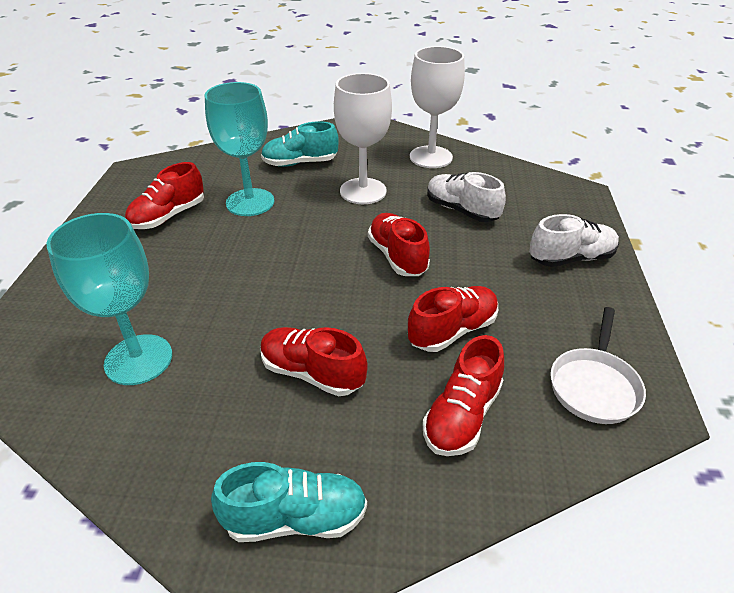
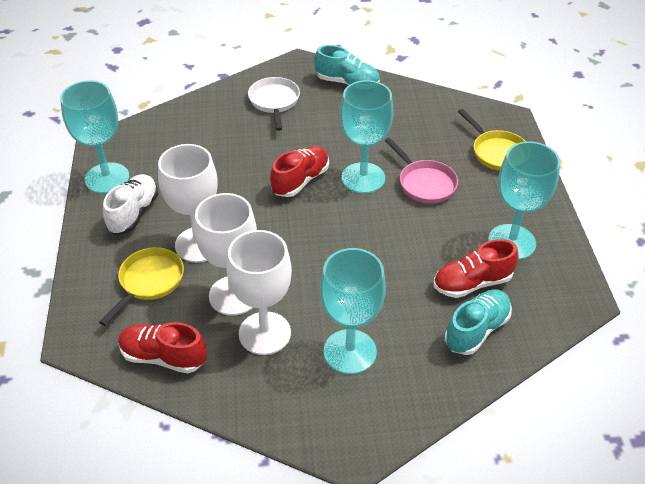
pink pan: 0 -> 1
red shoe: 5 -> 3
turquoise goblet: 2 -> 4
white goblet: 2 -> 3
white shoe: 2 -> 1
yellow pan: 0 -> 2

